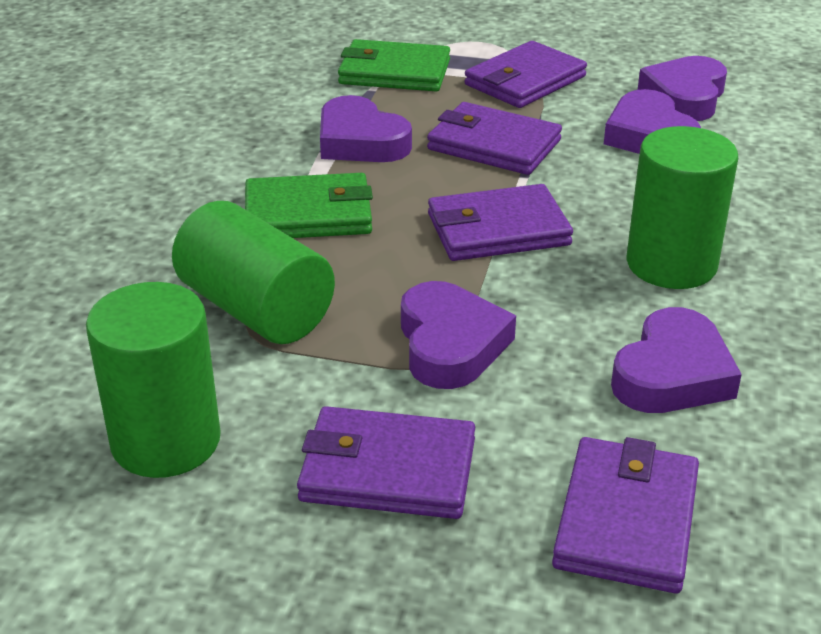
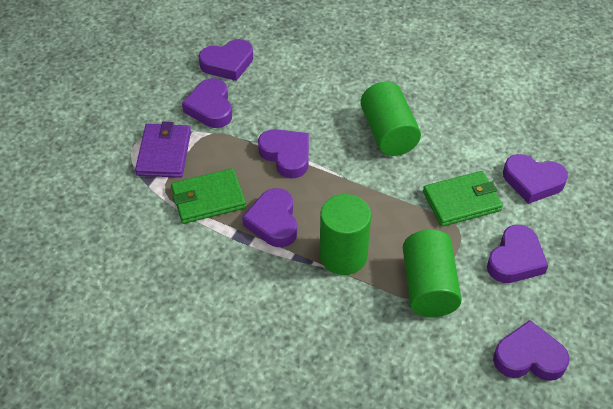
purple heart: 5 -> 7
purple wallet: 5 -> 1

